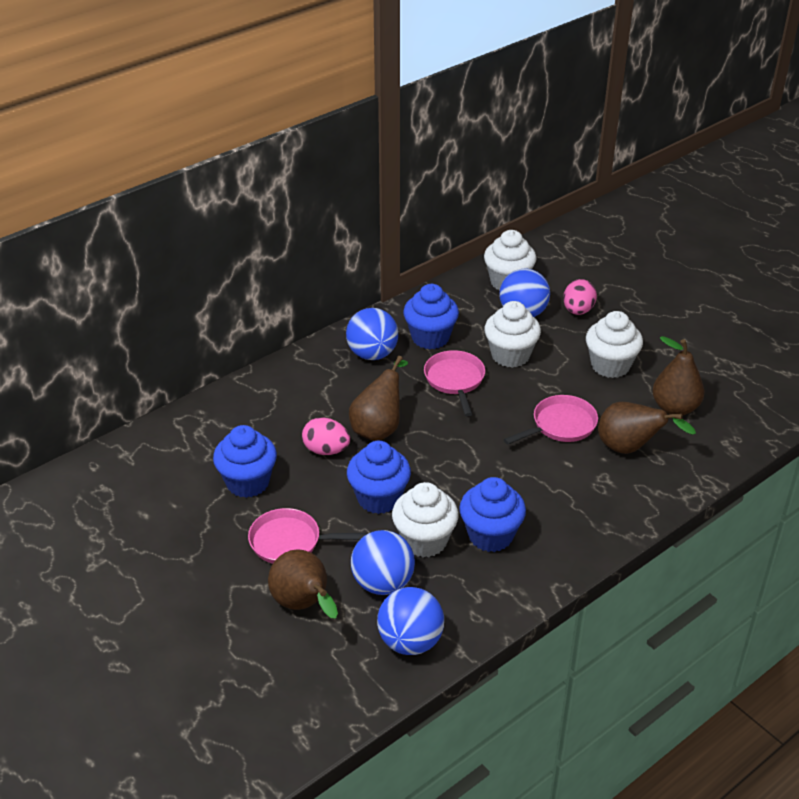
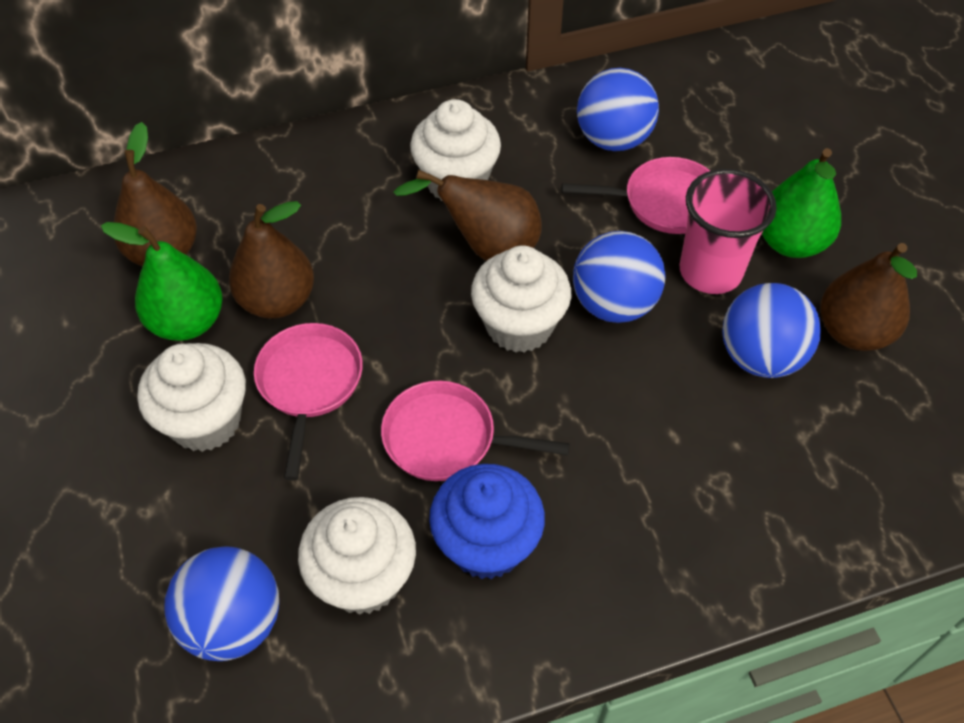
blue cupcake: 4 -> 1
green pear: 0 -> 2
pink cup: 0 -> 1
pink egg: 2 -> 0

